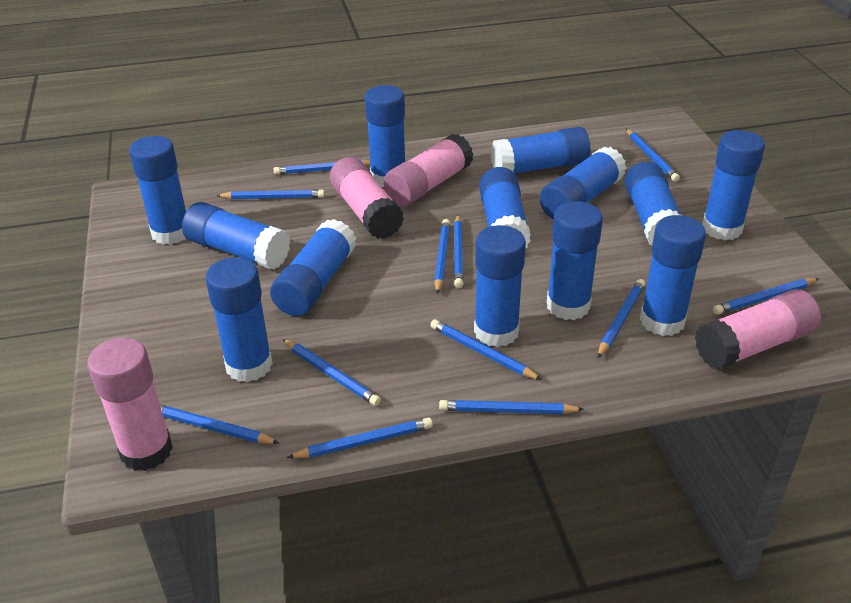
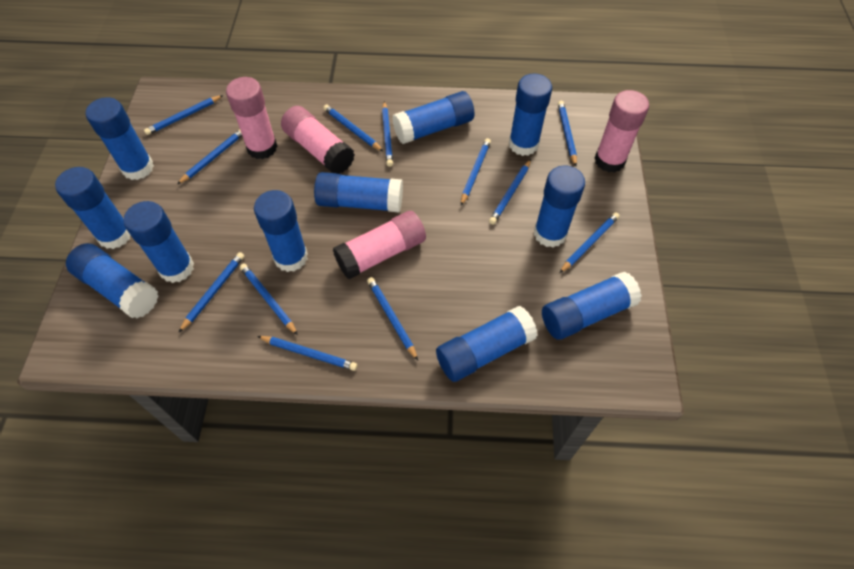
blue glue stick: 13 -> 11

